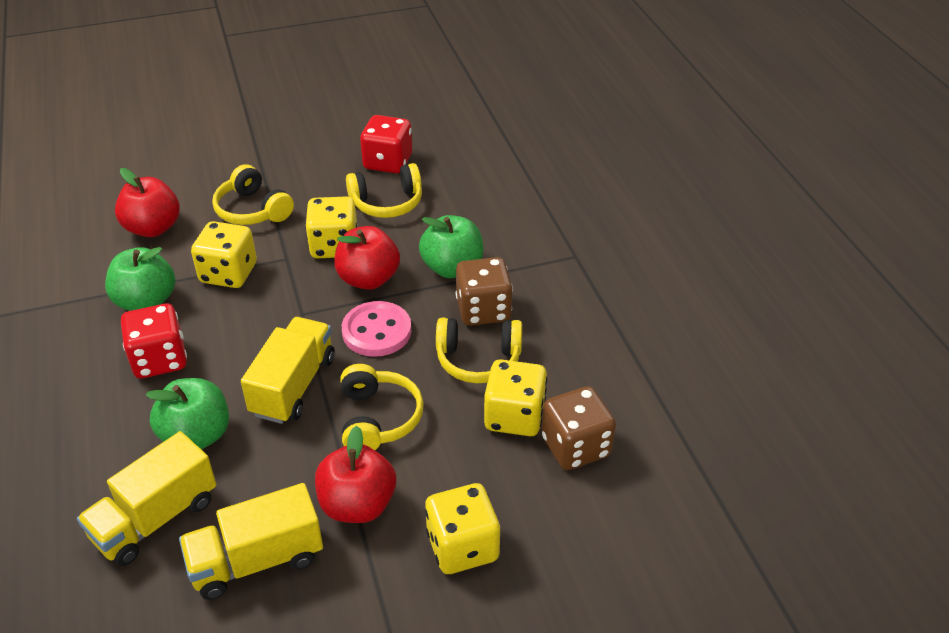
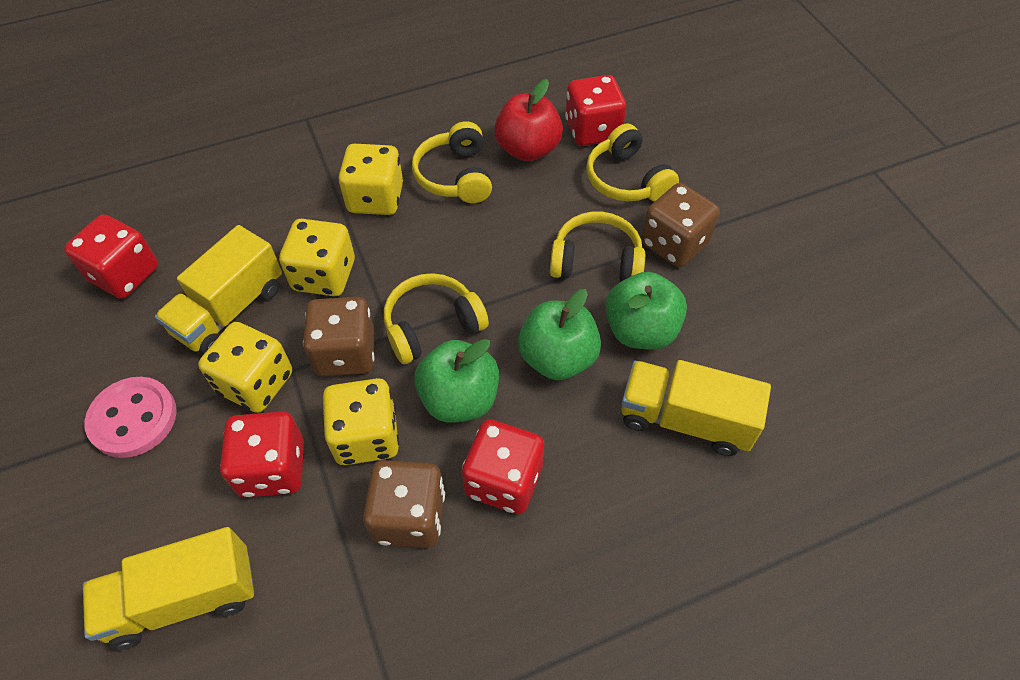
brown dice: 2 -> 3
red apple: 3 -> 1
red dice: 2 -> 4

